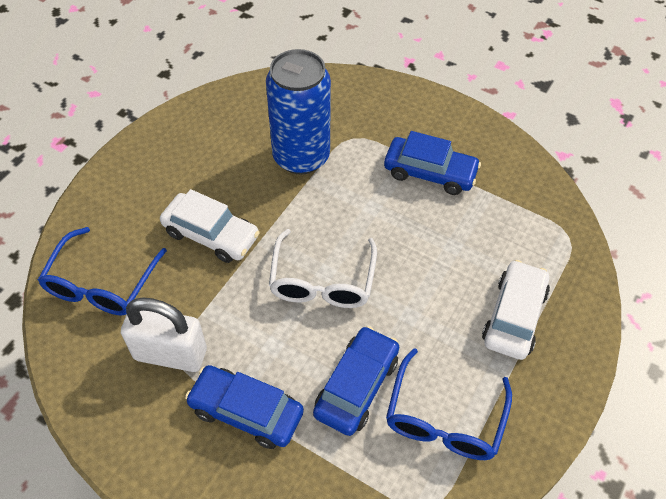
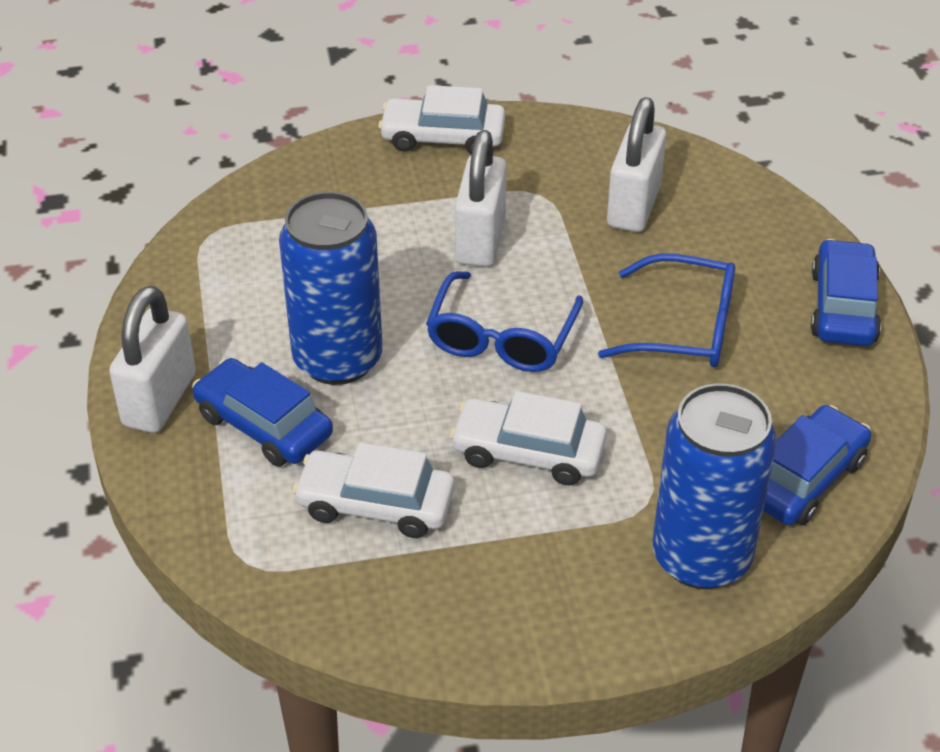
blue can: 1 -> 2
white car: 2 -> 3
white glasses: 1 -> 0
white padlock: 1 -> 3

